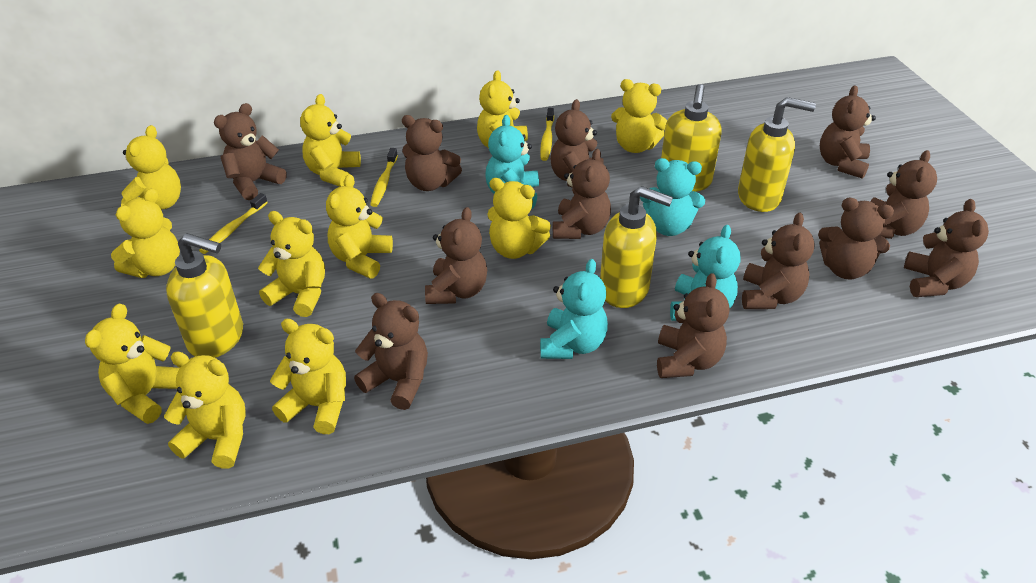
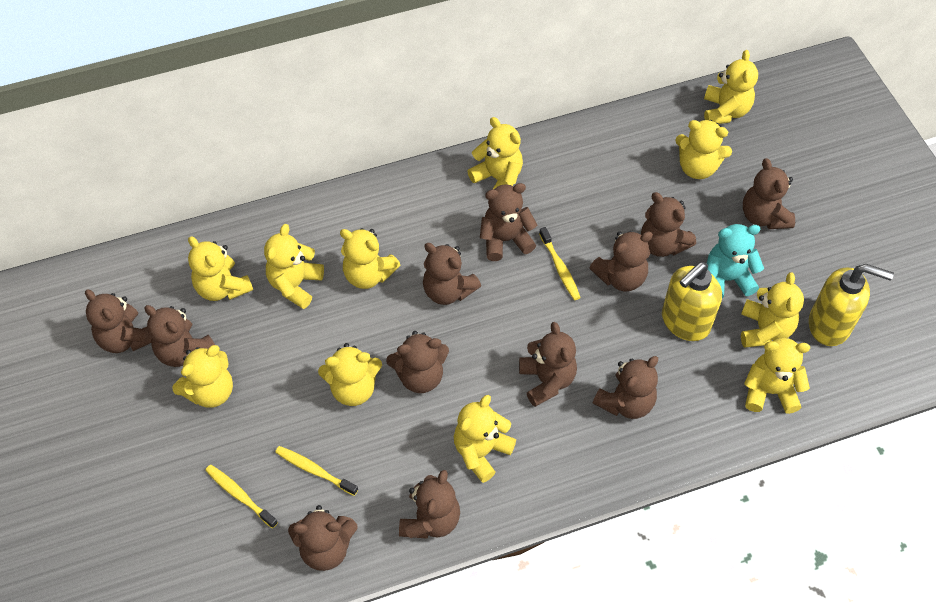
turquoise teddy bear: 4 -> 1
yellow soap dispenser: 4 -> 2

